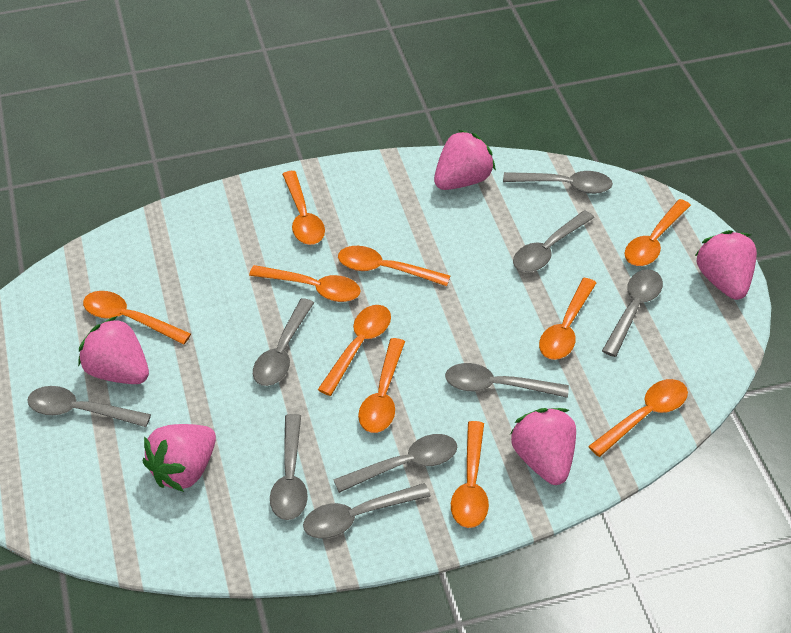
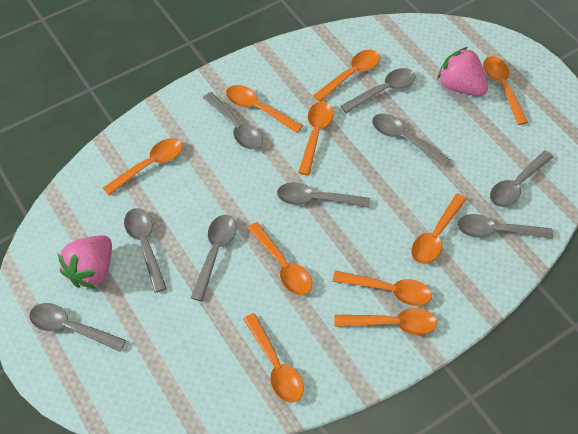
pink strawberry: 5 -> 2

